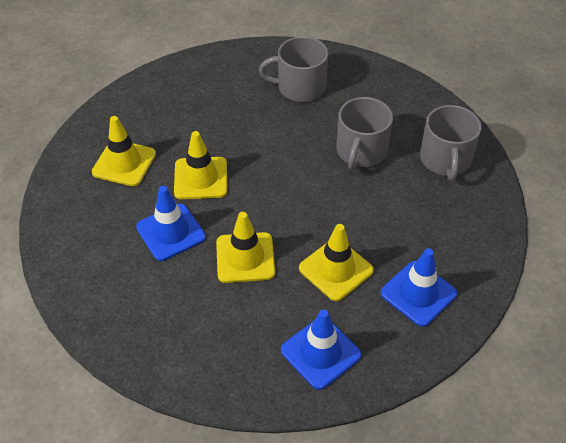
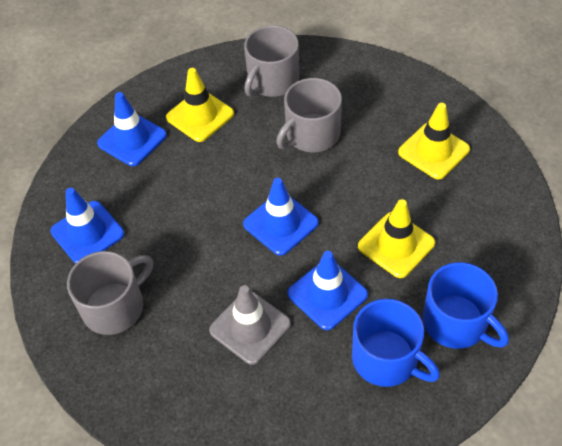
blue mug: 0 -> 2
blue traffic cone: 3 -> 4
grey traffic cone: 0 -> 1
yellow traffic cone: 4 -> 3

